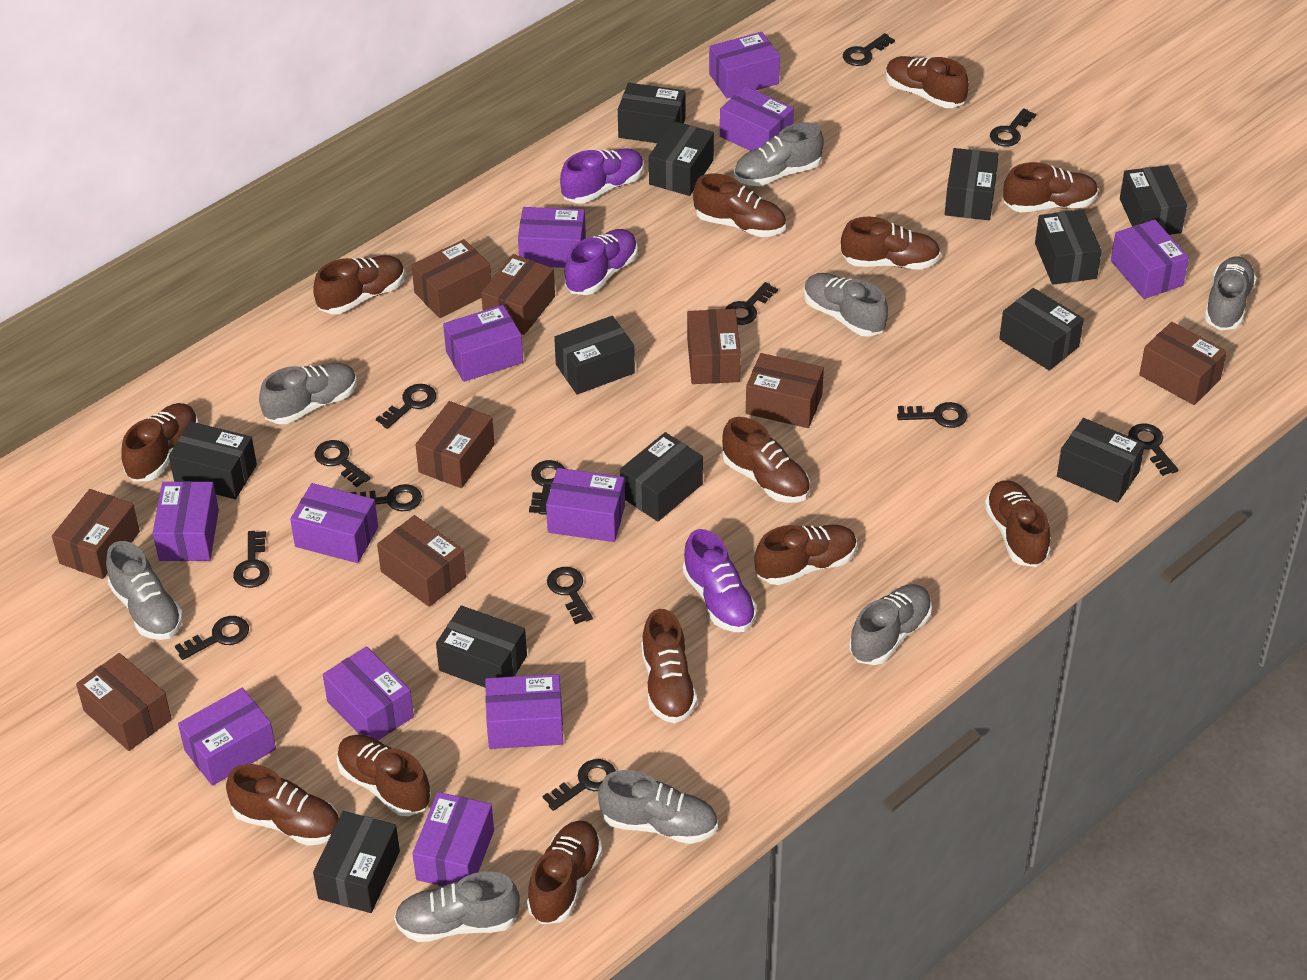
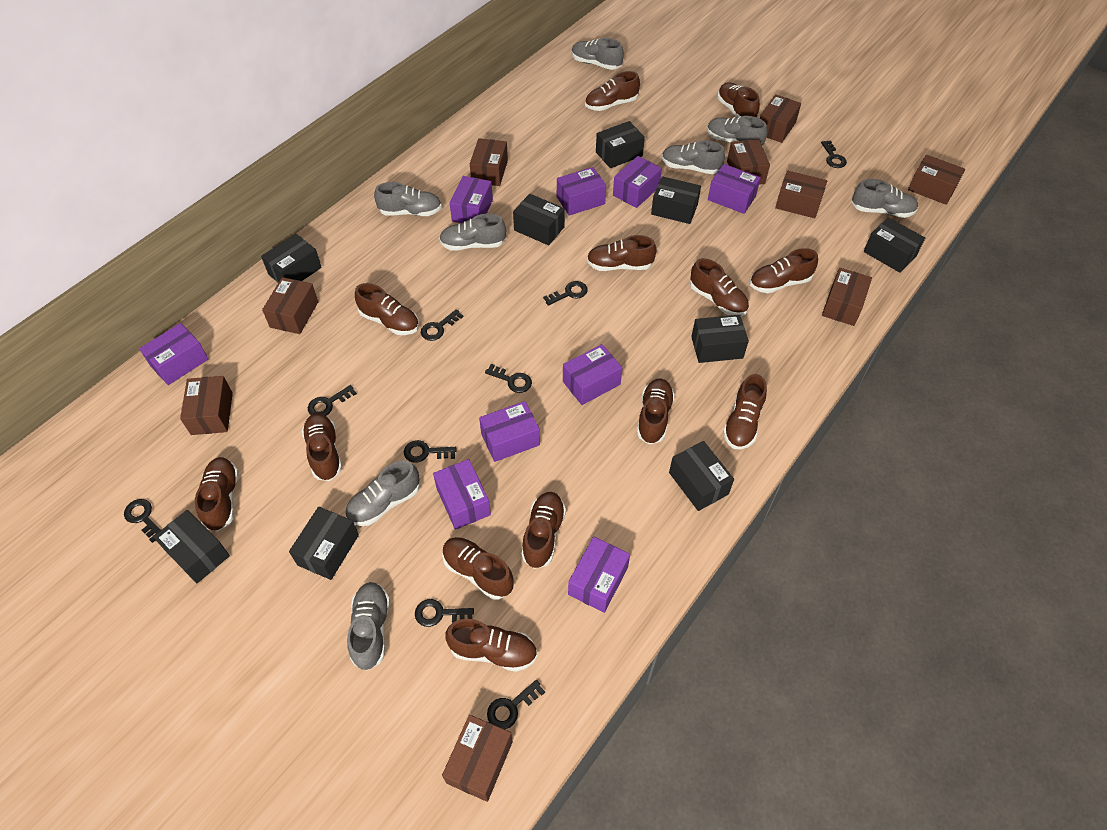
black box: 12 -> 9
black key: 13 -> 9
purple box: 12 -> 9
purple shoe: 3 -> 0

